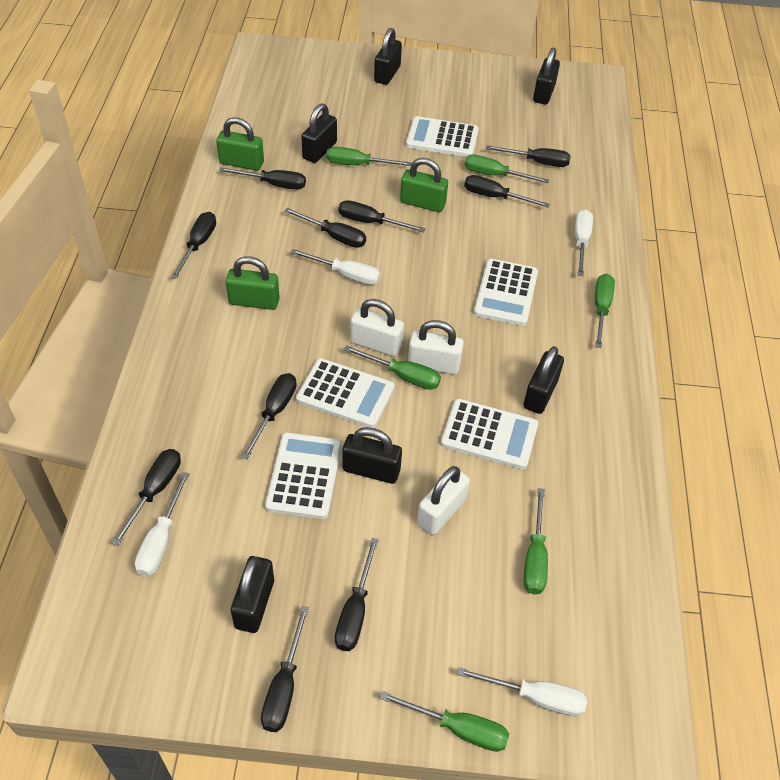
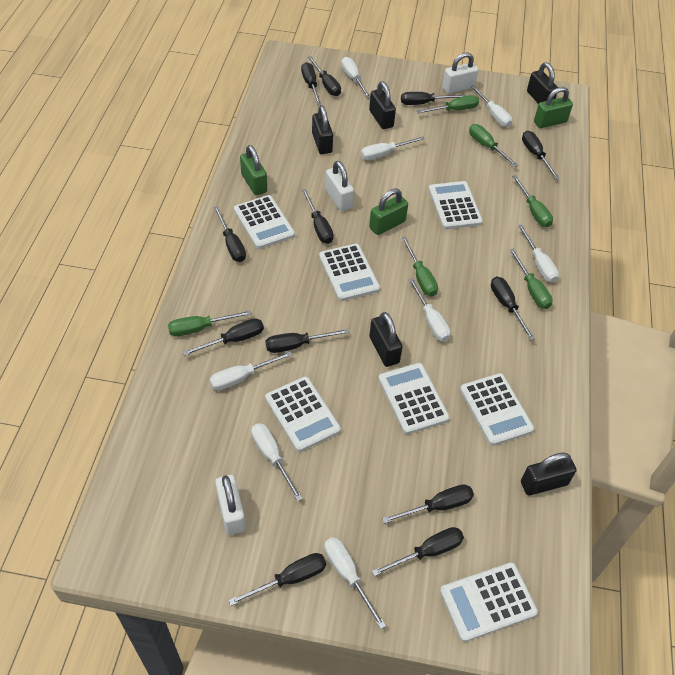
black padlock: 6 -> 5
black screwdriver: 10 -> 12
white calculator: 5 -> 7
white screwdriver: 4 -> 8

